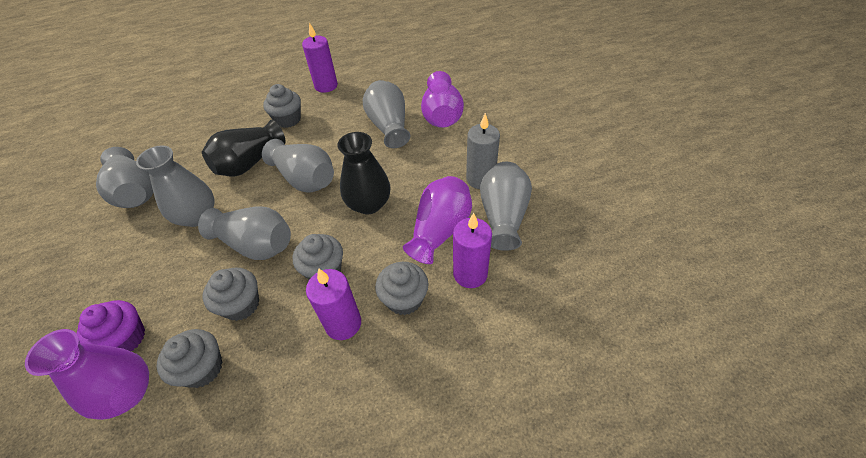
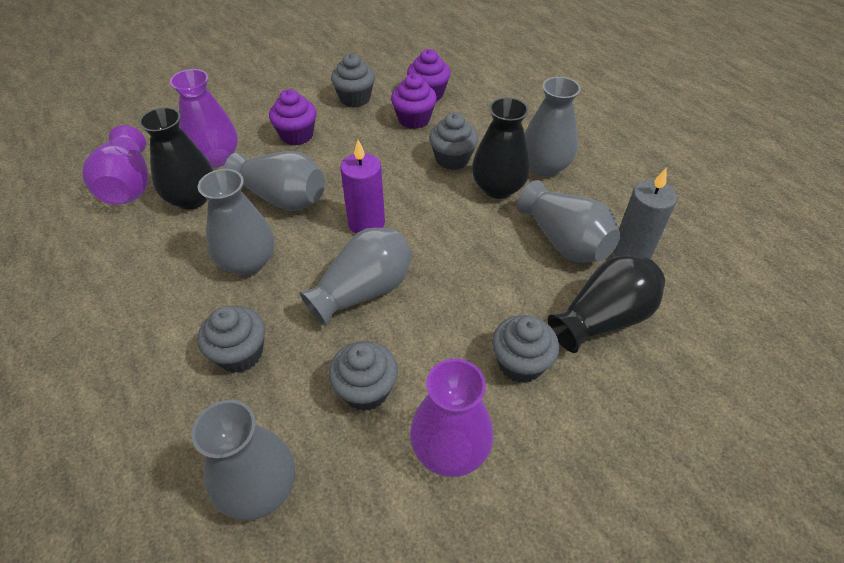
black vase: 2 -> 3
purple candle: 3 -> 1
purple cupcake: 1 -> 3

